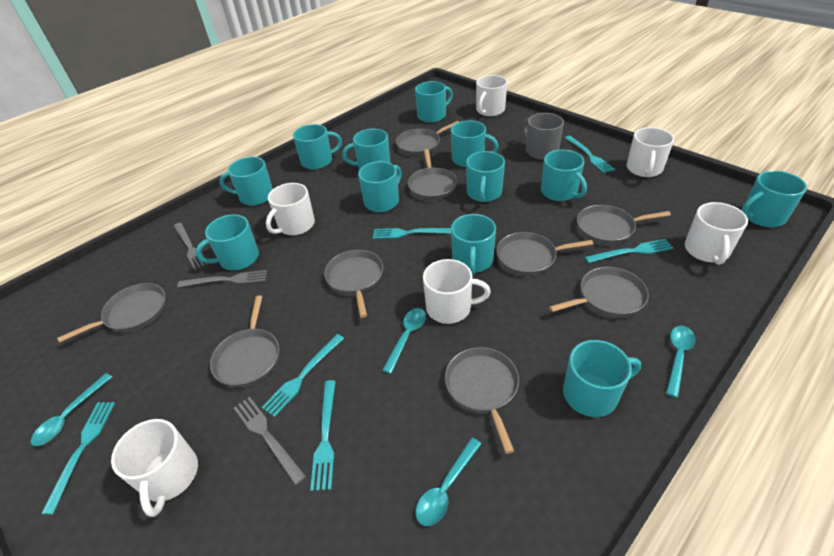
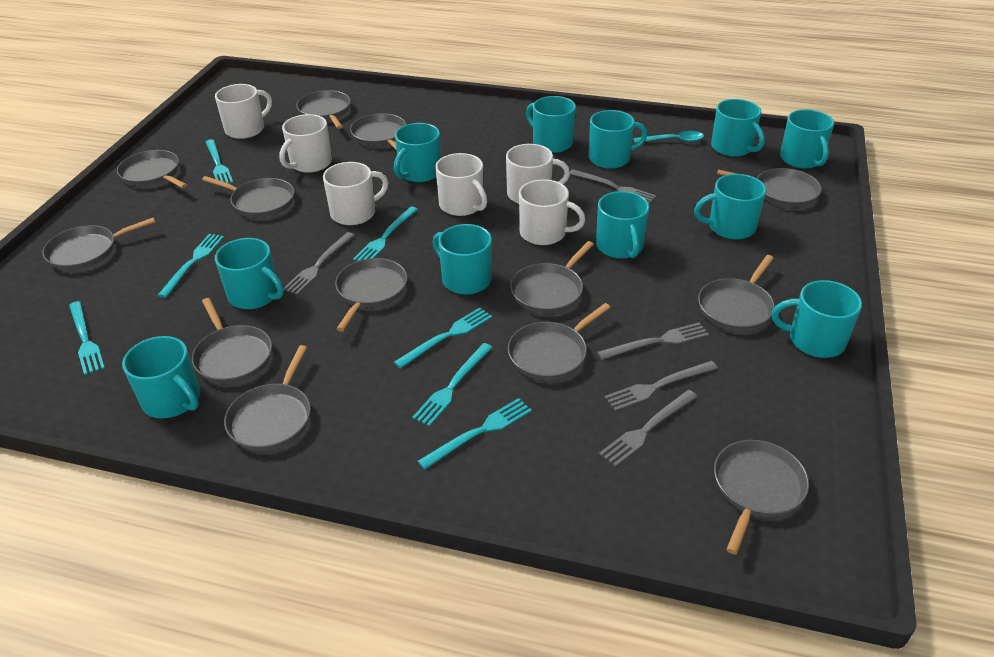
grey fork: 3 -> 5
grey mug: 1 -> 0
grey pan: 9 -> 13
turquoise fork: 6 -> 7
turquoise mug: 12 -> 11
turquoise spoon: 4 -> 1

